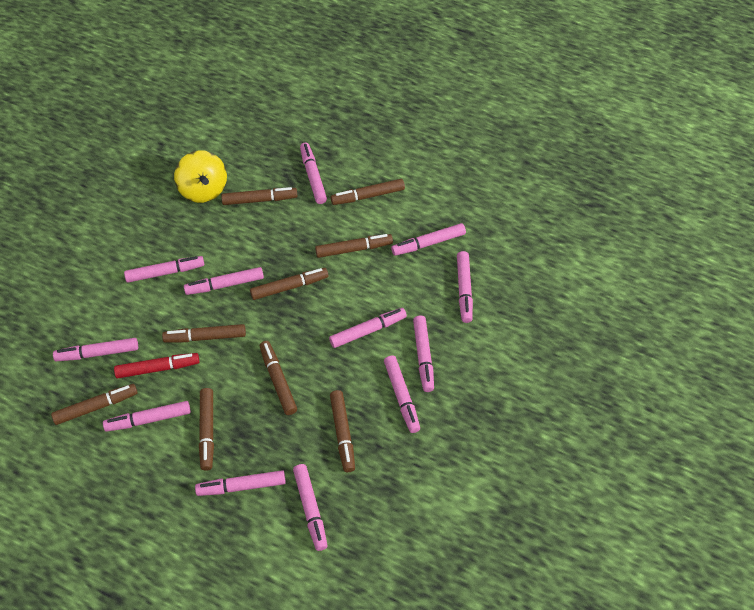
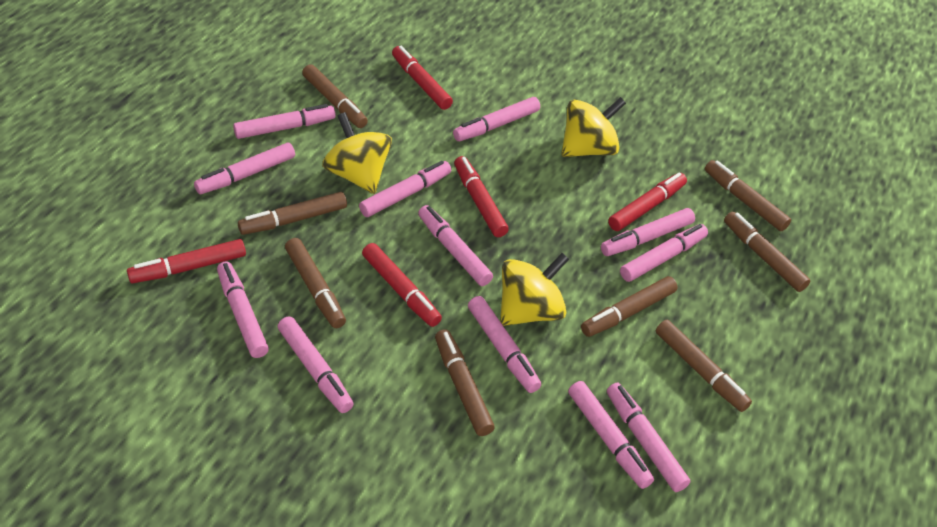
brown marker: 9 -> 8
red marker: 1 -> 5
yellow spinning top: 1 -> 3

